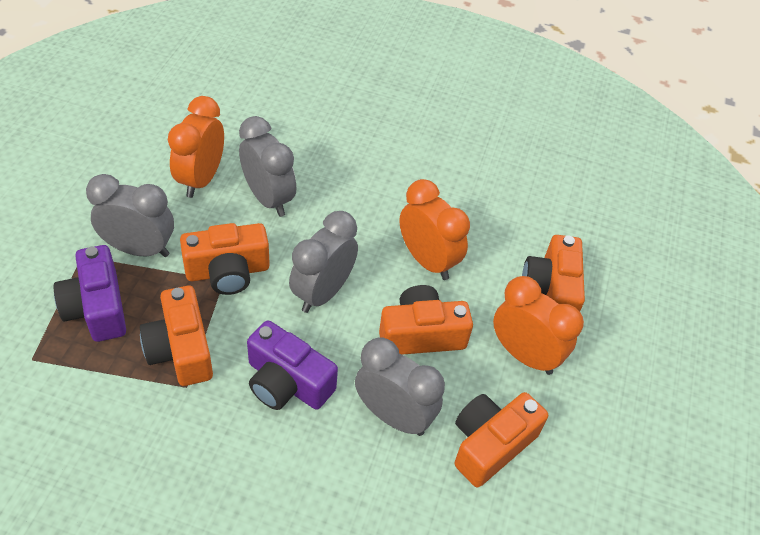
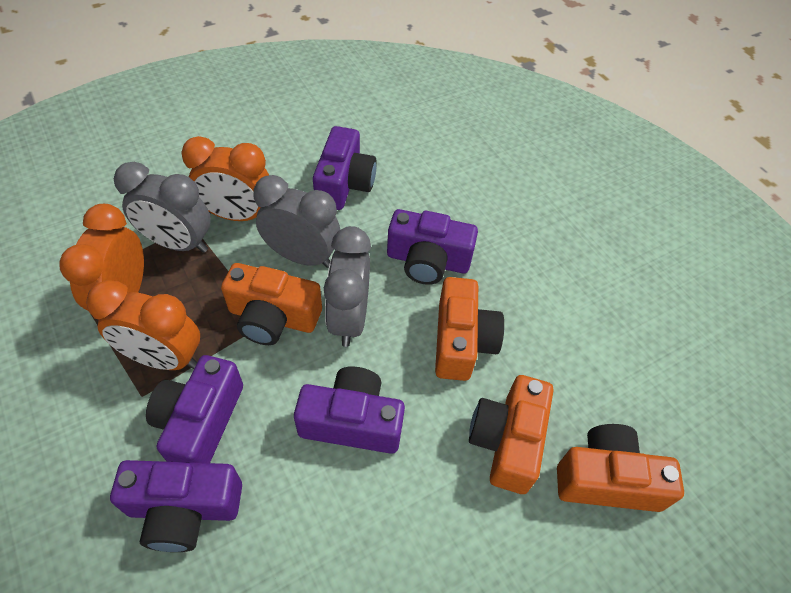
grey clock: 4 -> 3
orange camera: 5 -> 4
purple camera: 2 -> 5

